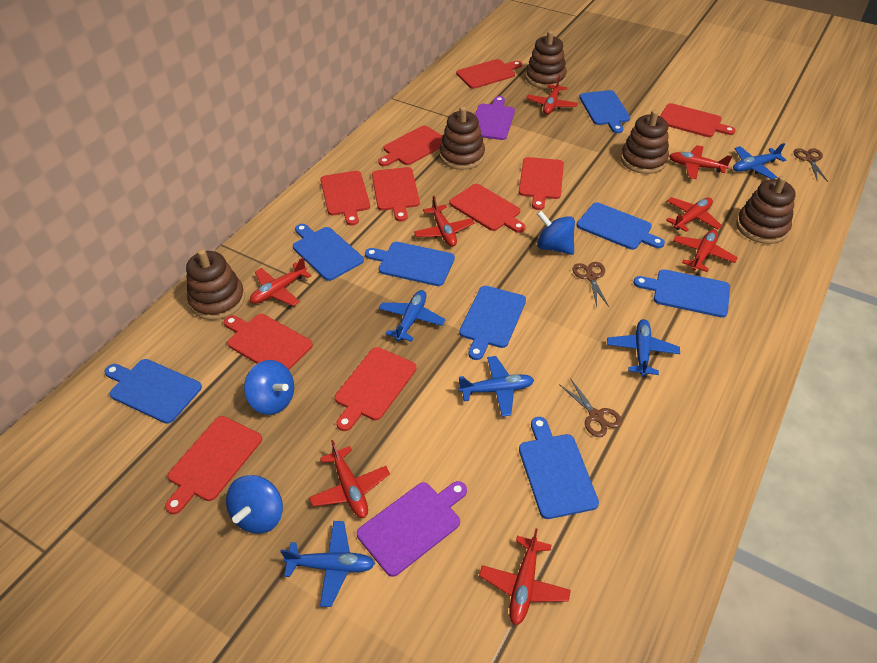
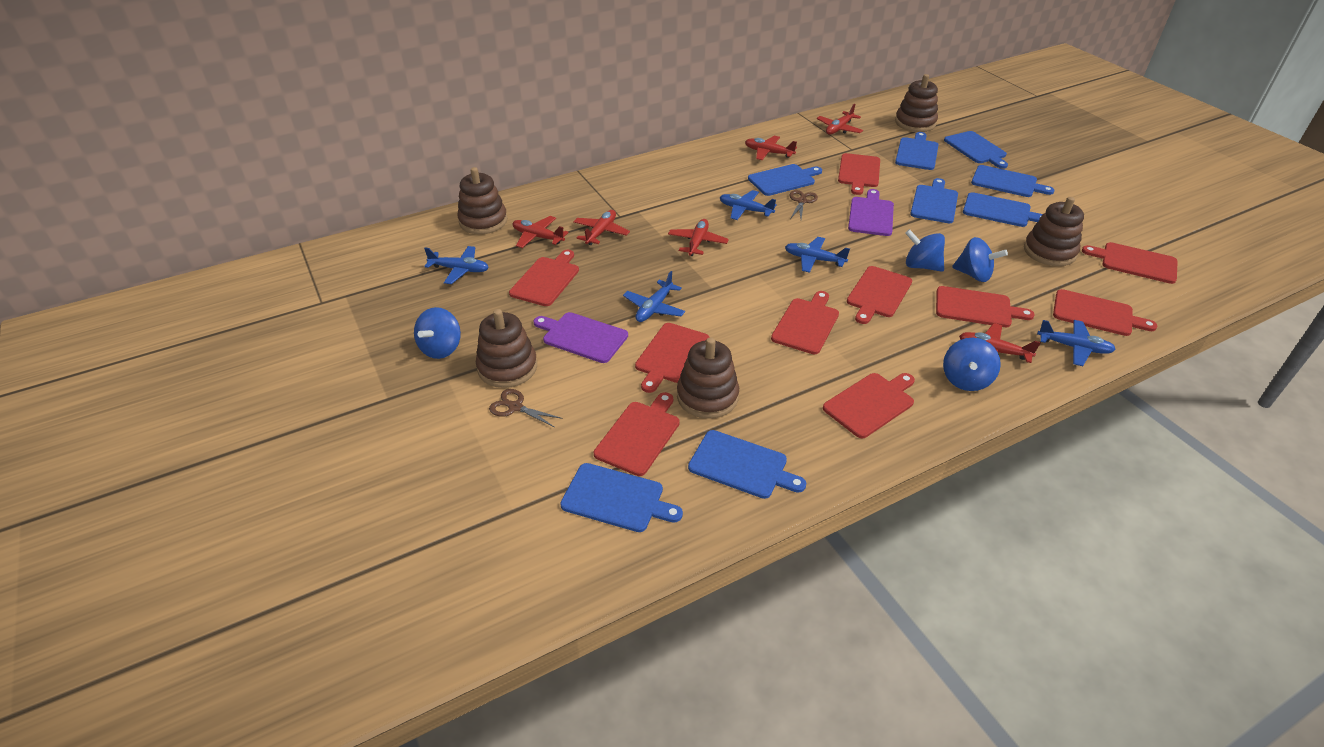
blue spinning top: 3 -> 4
brown scissors: 3 -> 2
red plane: 8 -> 6

